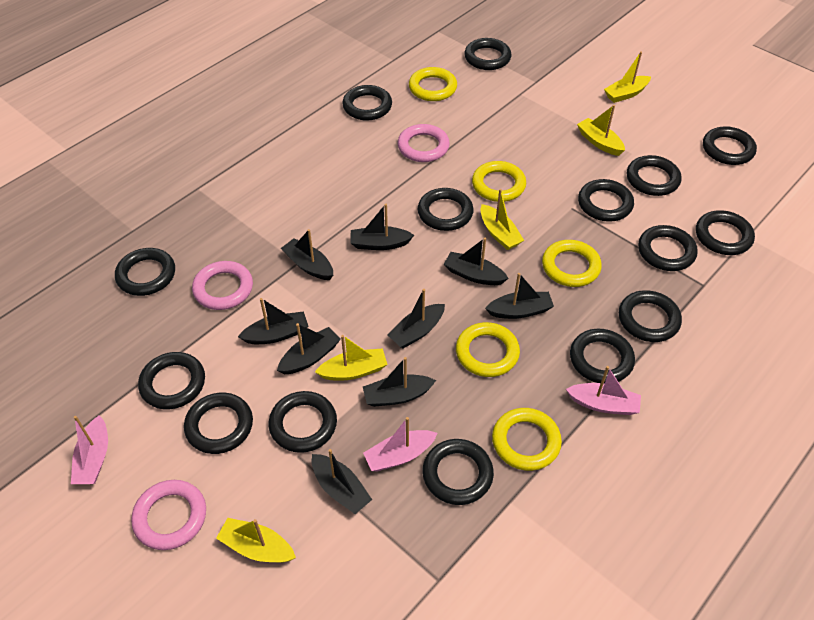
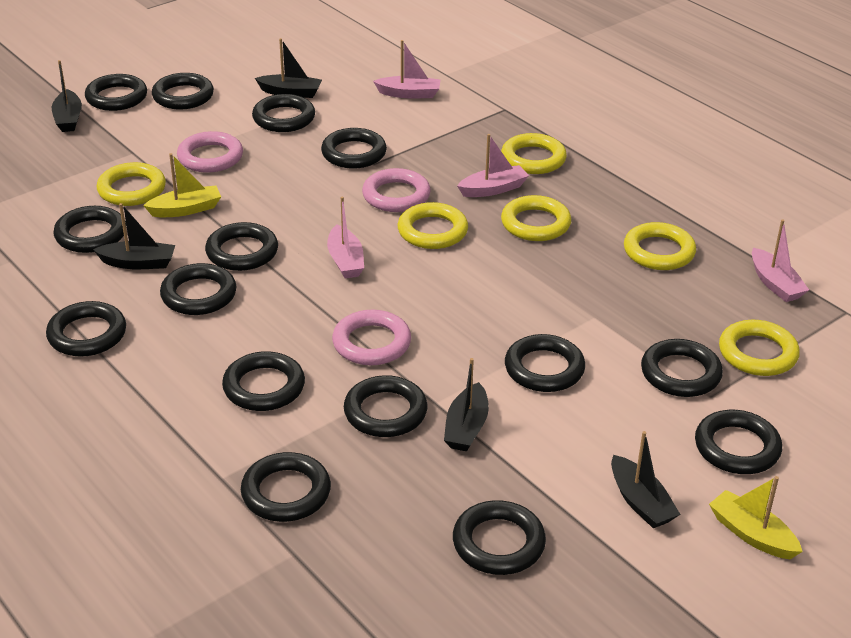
black boat: 9 -> 5
pink boat: 3 -> 4
yellow boat: 5 -> 2
yellow ring: 5 -> 6

